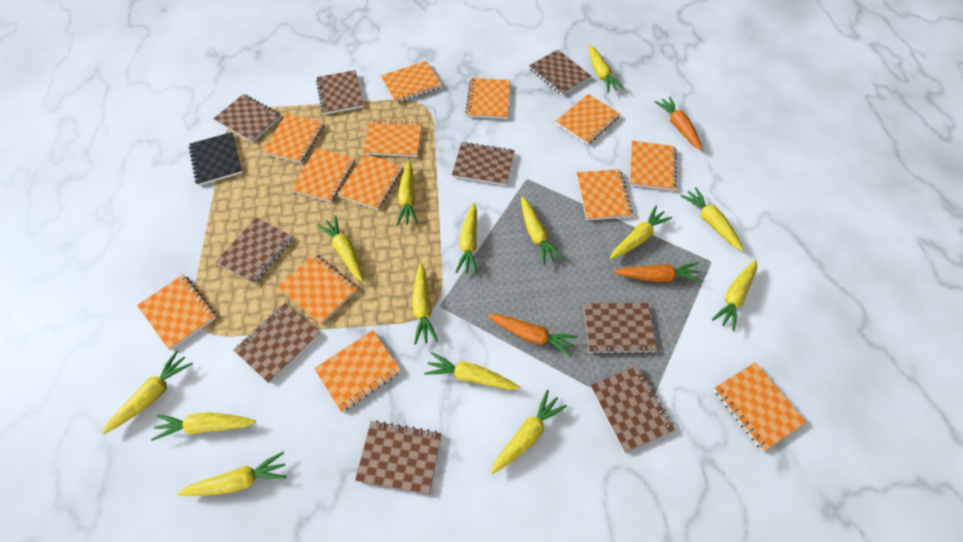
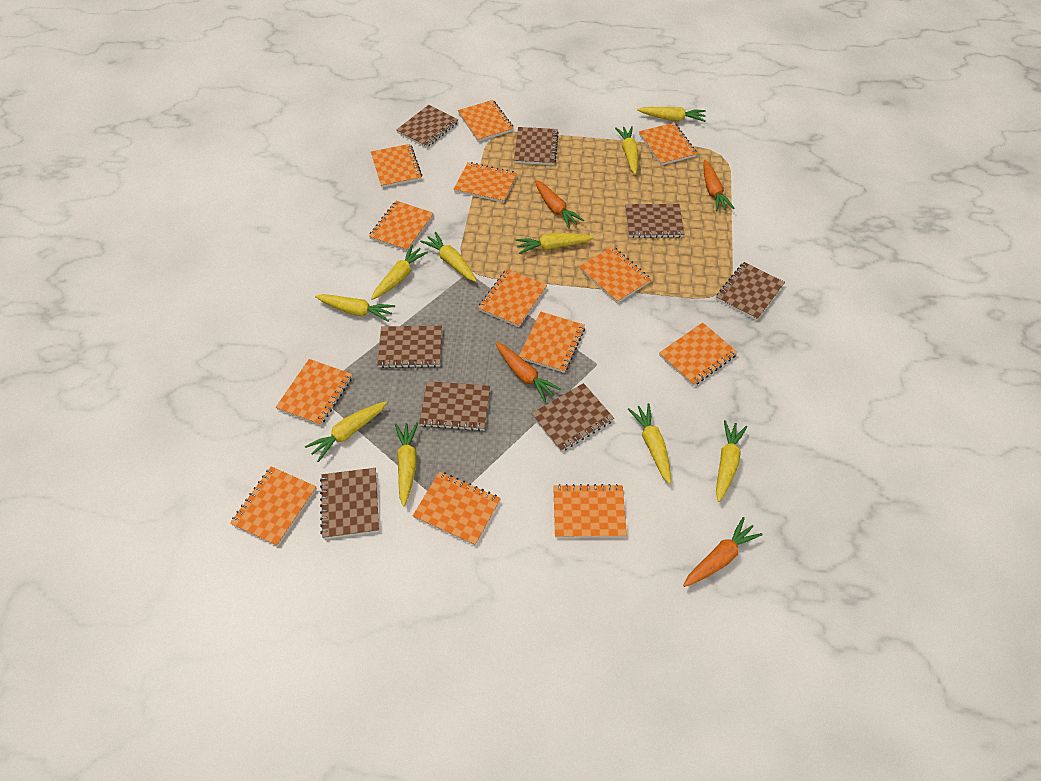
black notebook: 1 -> 0
brown notebook: 9 -> 8
orange carrot: 3 -> 4
yellow carrot: 14 -> 10

